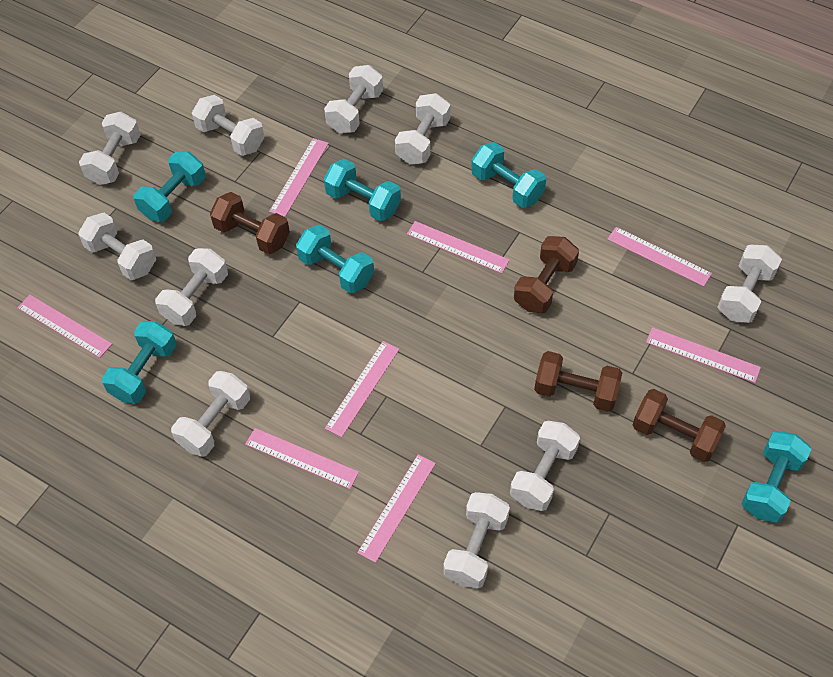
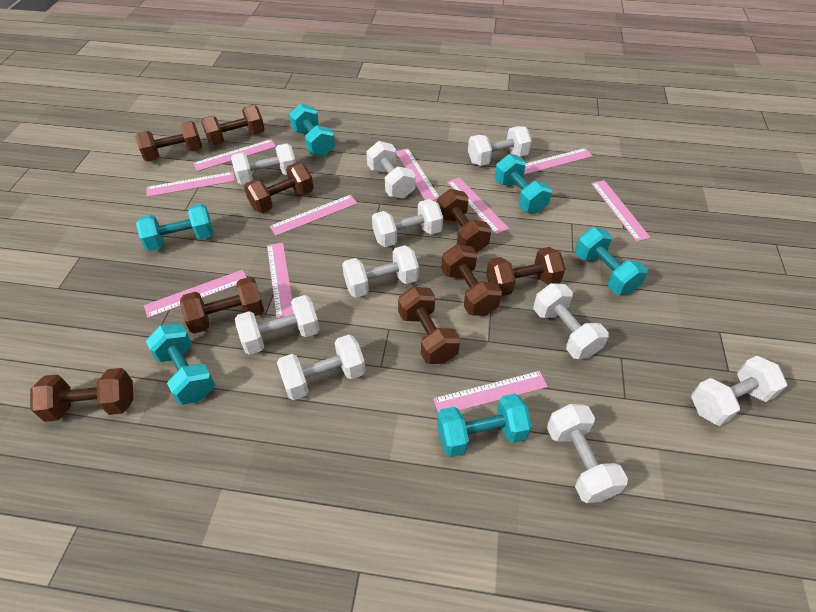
brown dumbbell: 4 -> 9
pink ruler: 8 -> 10

